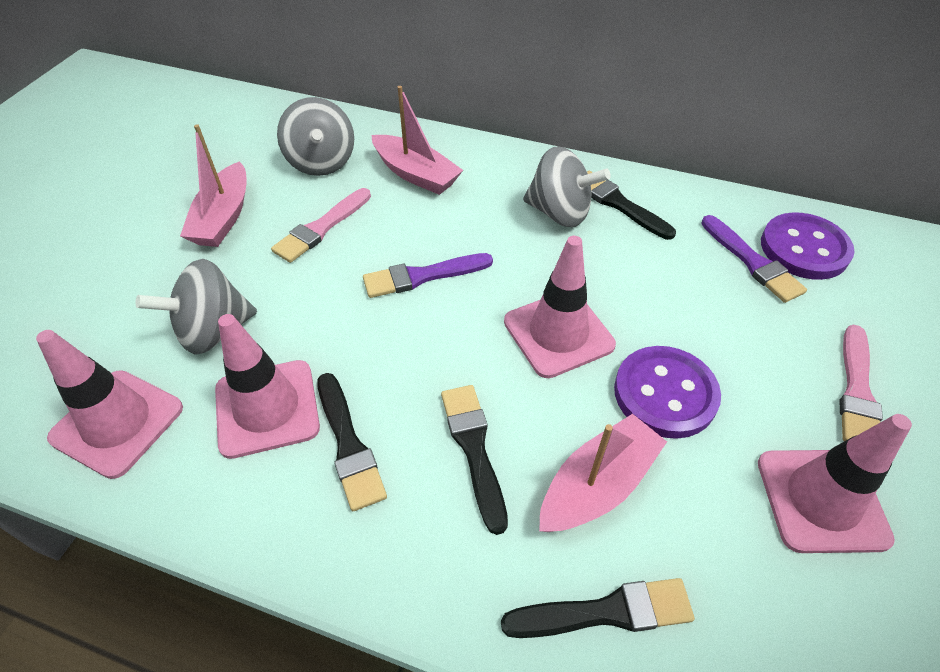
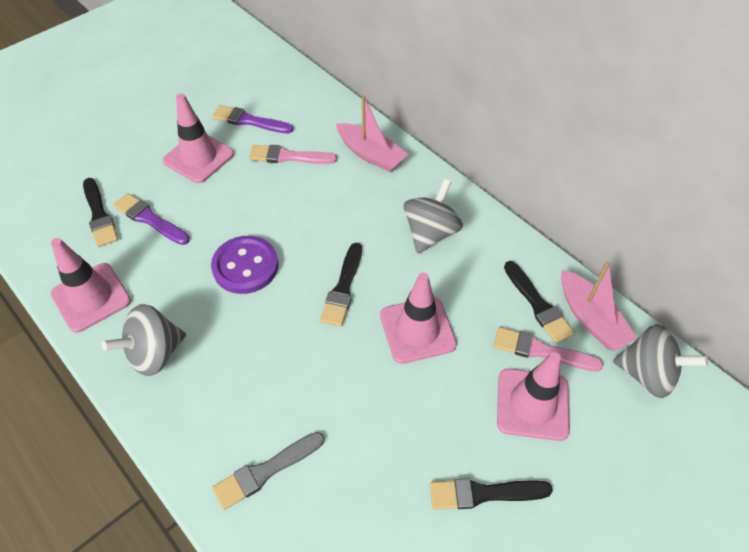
grey brush: 0 -> 1
pink boat: 3 -> 2
purple button: 2 -> 1

